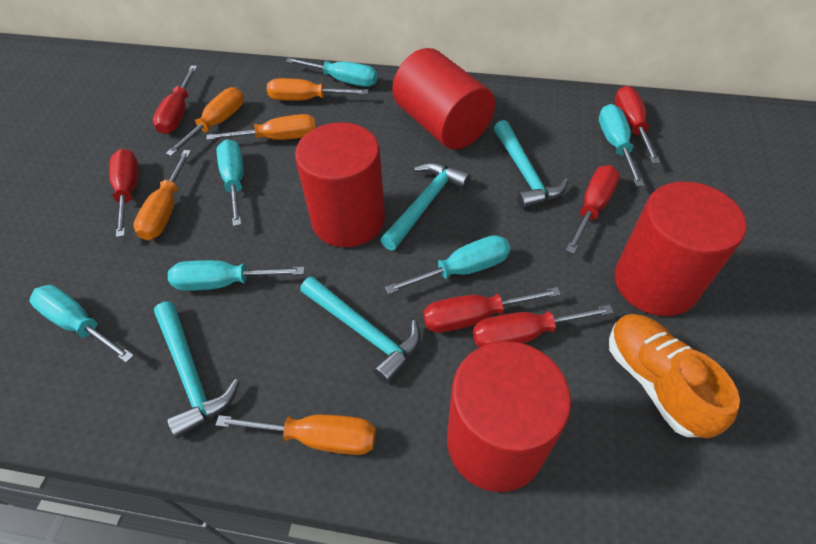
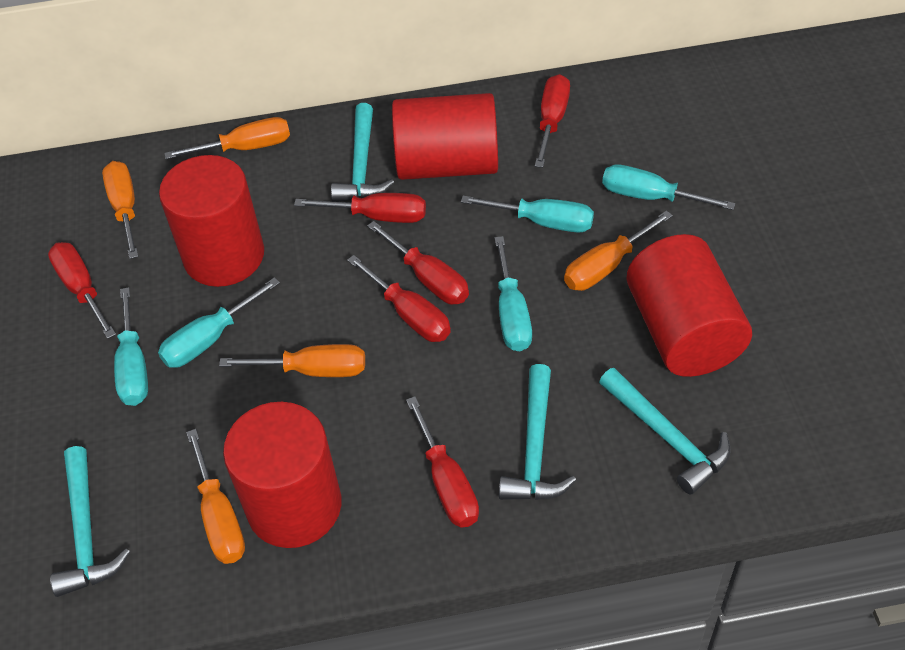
orange shoe: 1 -> 0
turquoise screwdriver: 6 -> 5

